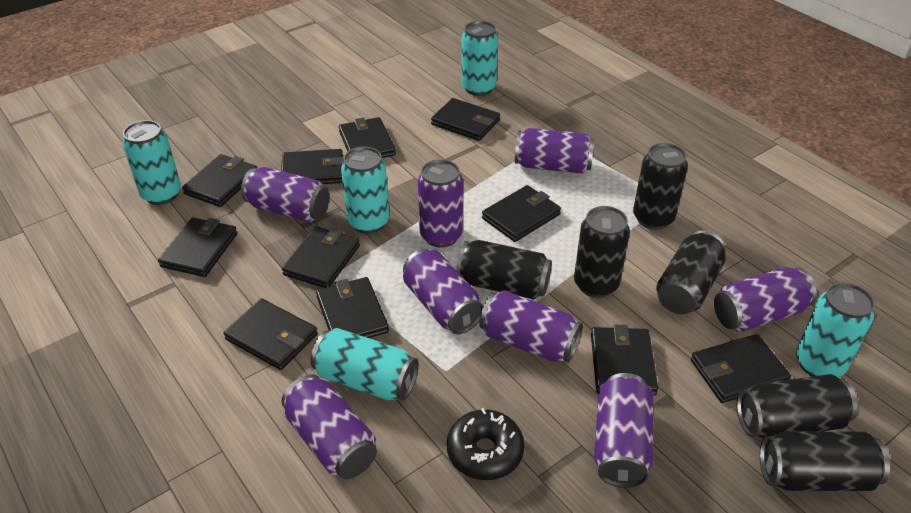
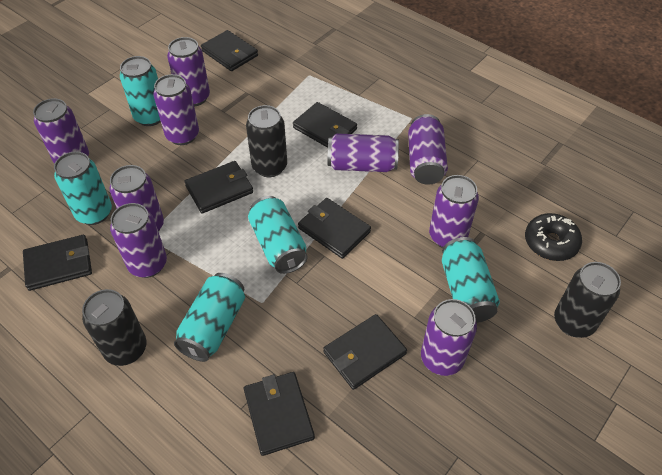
black can: 6 -> 3
black wallet: 11 -> 7
purple can: 8 -> 9

